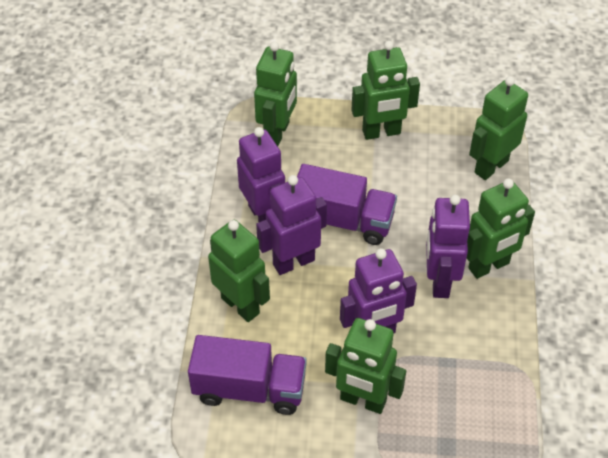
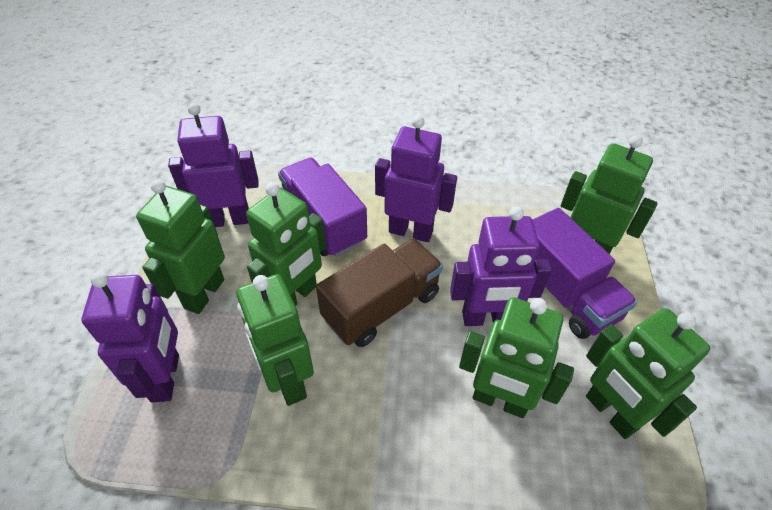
brown truck: 0 -> 1

